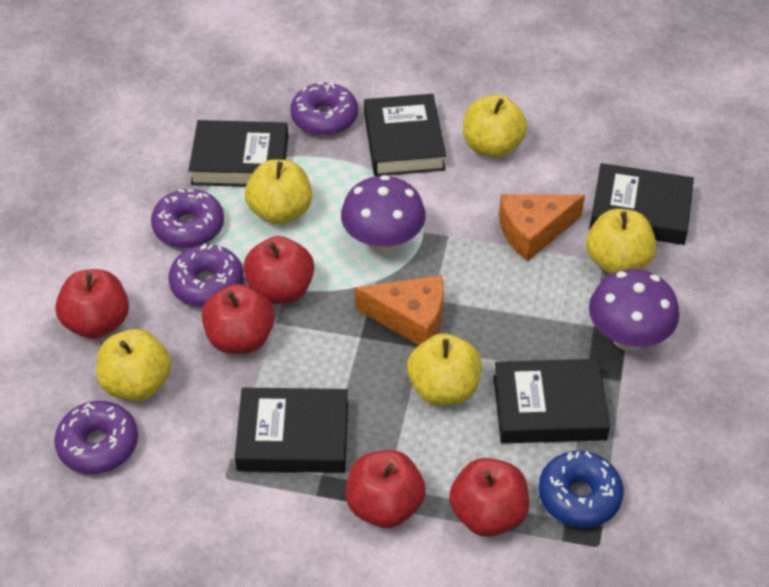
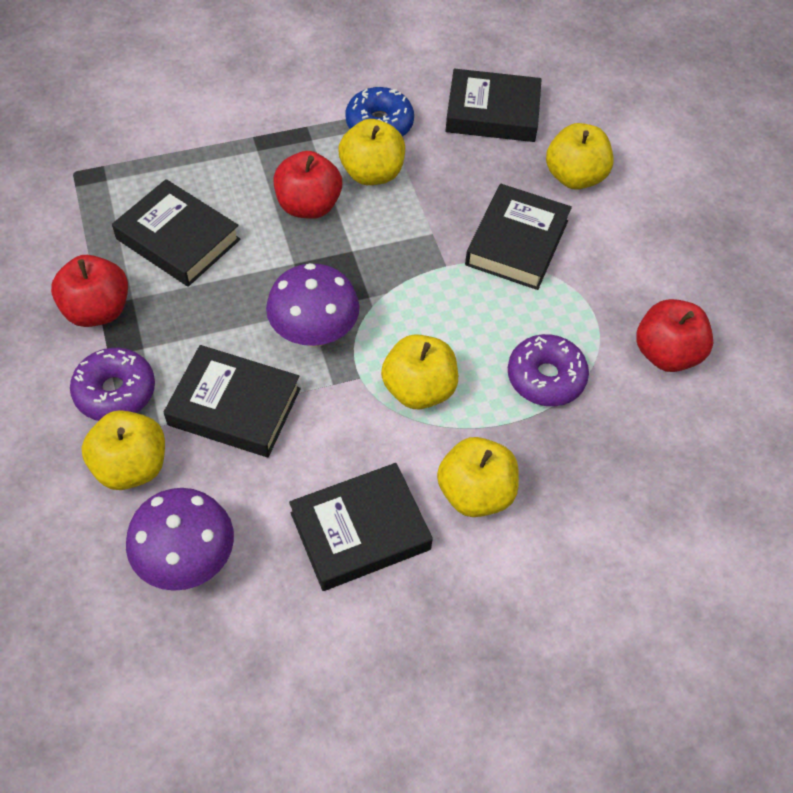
orange cheese: 2 -> 0
purple donut: 4 -> 2
red apple: 5 -> 3

